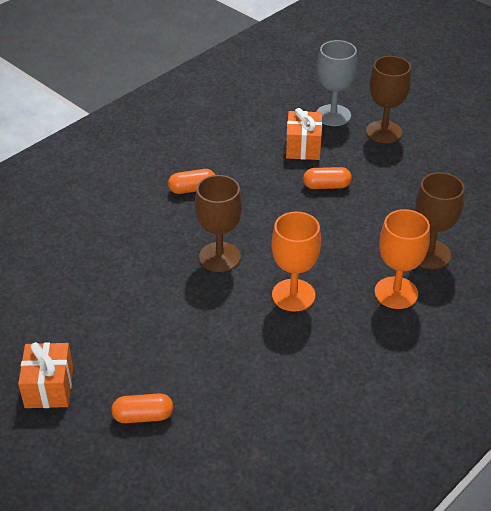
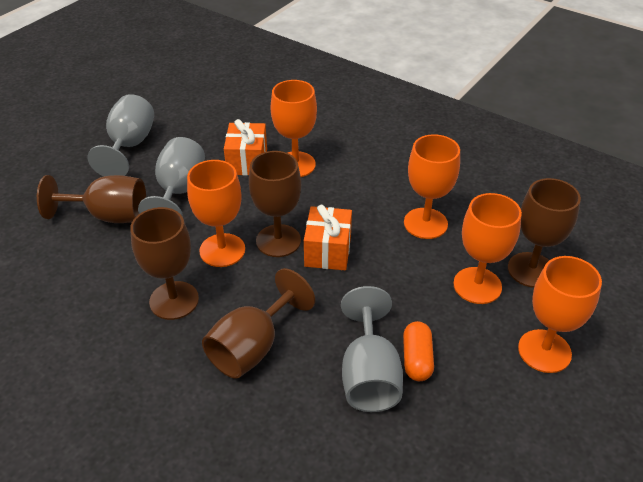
brown goblet: 3 -> 5
grey goblet: 1 -> 3
orange capsule: 3 -> 1
orange goblet: 2 -> 5

